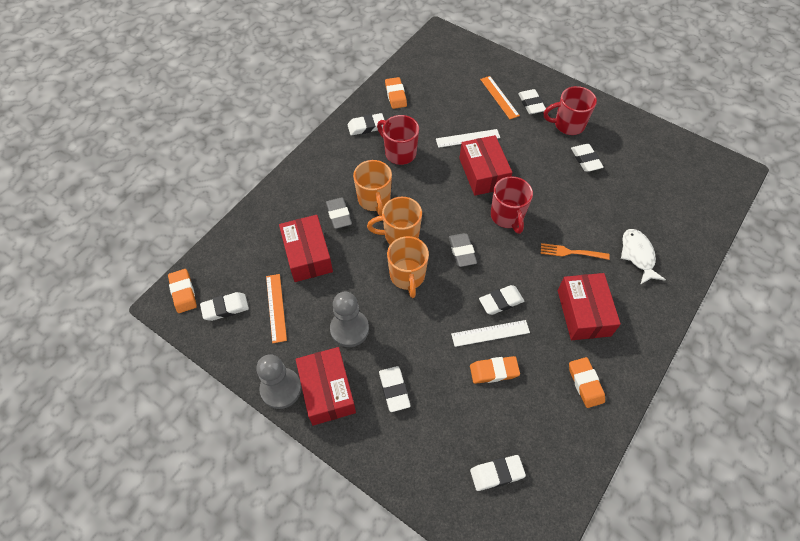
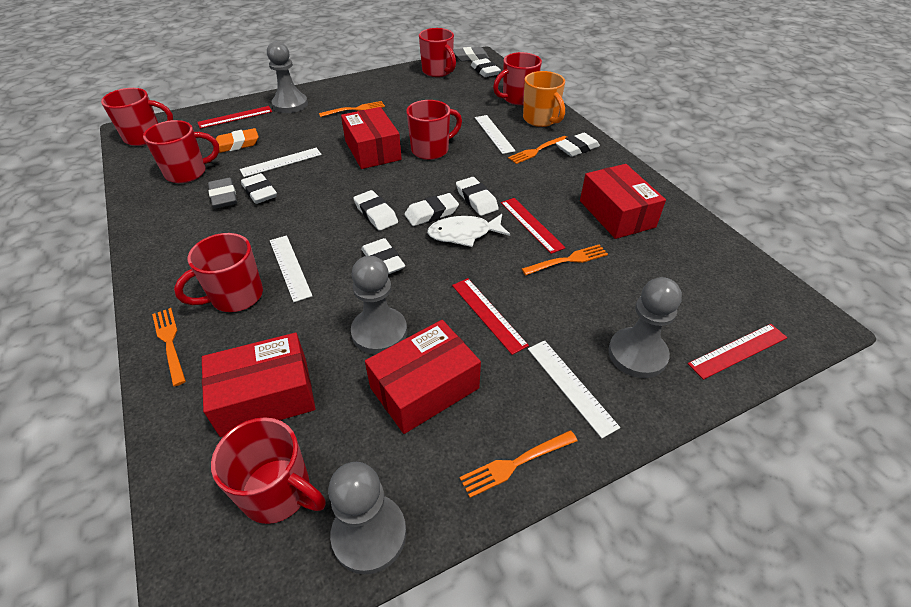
grey pawn: 2 -> 4
orange eraser: 4 -> 1
orange fork: 1 -> 5
orange mug: 3 -> 1
orange ruler: 2 -> 0
red mug: 3 -> 7
red ruler: 0 -> 4
white ruler: 2 -> 4

